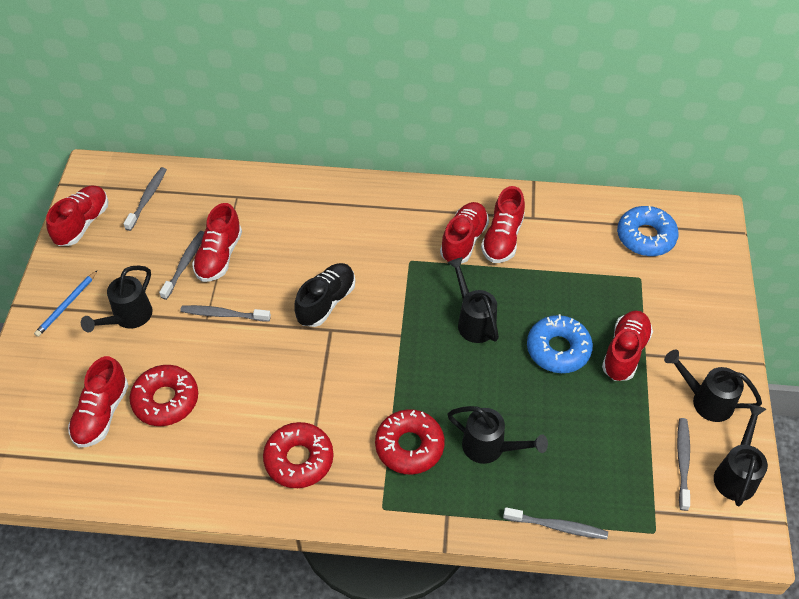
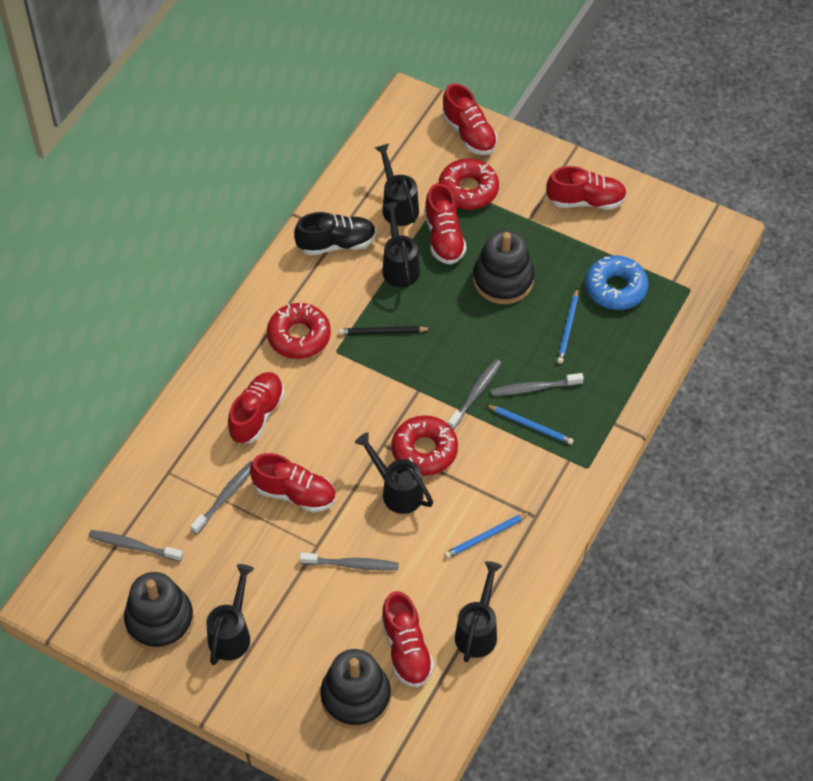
black pencil: 0 -> 1
black stacking toy: 0 -> 3
blue donut: 2 -> 1
blue pencil: 1 -> 3

